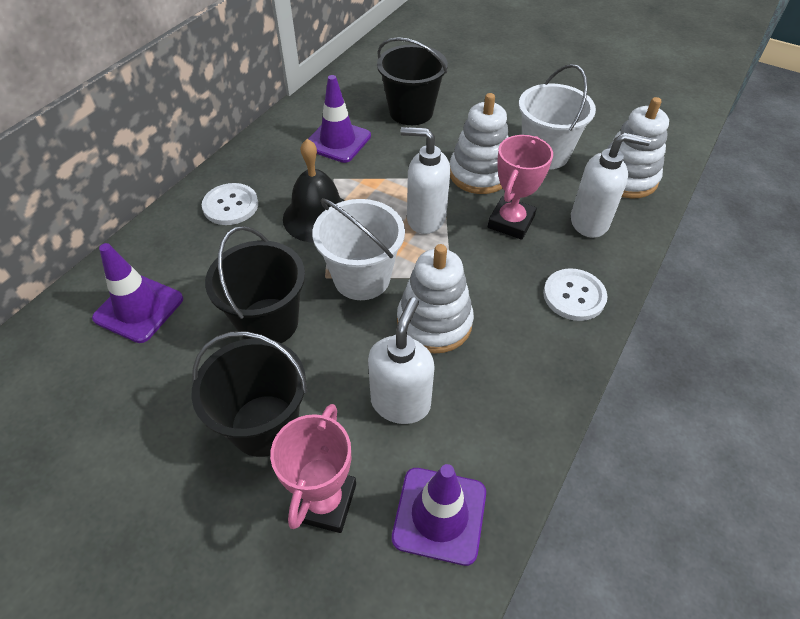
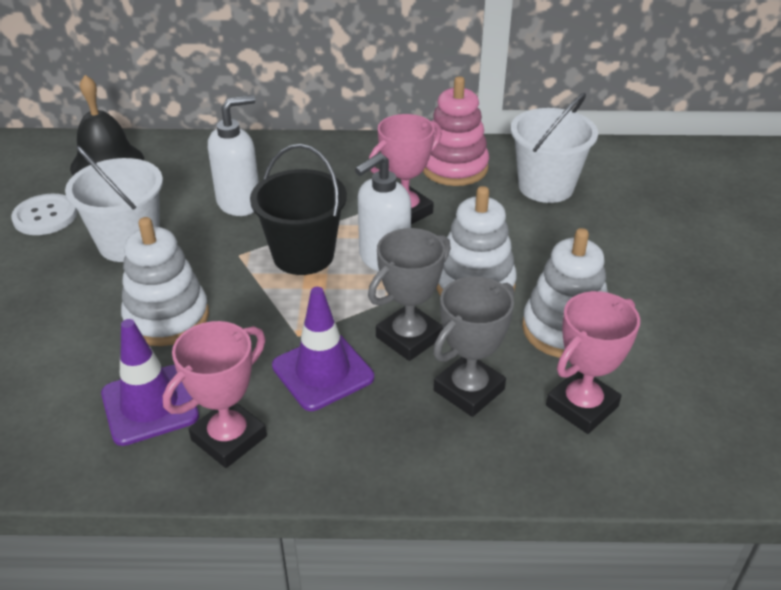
black bucket: 3 -> 1
grey trophy: 0 -> 2
pink stacking toy: 0 -> 1
pink trophy: 2 -> 3
purple traffic cone: 3 -> 2
white button: 2 -> 1
white soap dispenser: 3 -> 2

